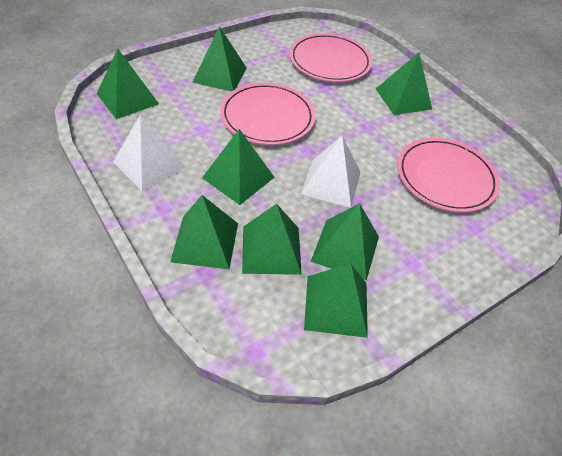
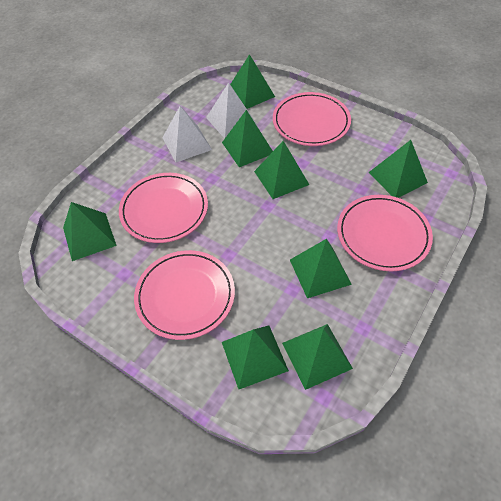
pink plate: 3 -> 4

